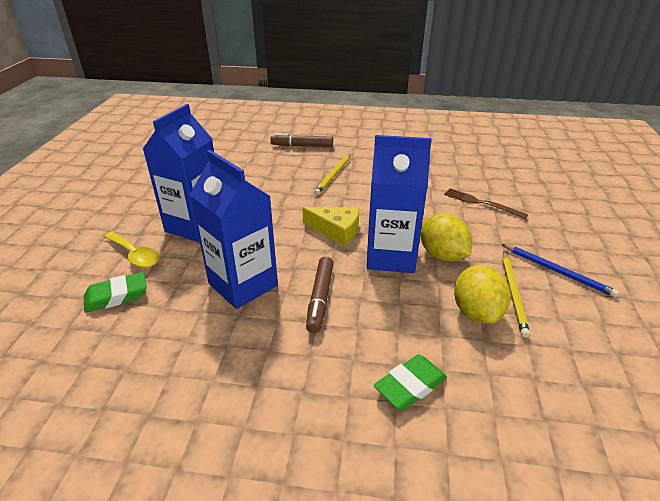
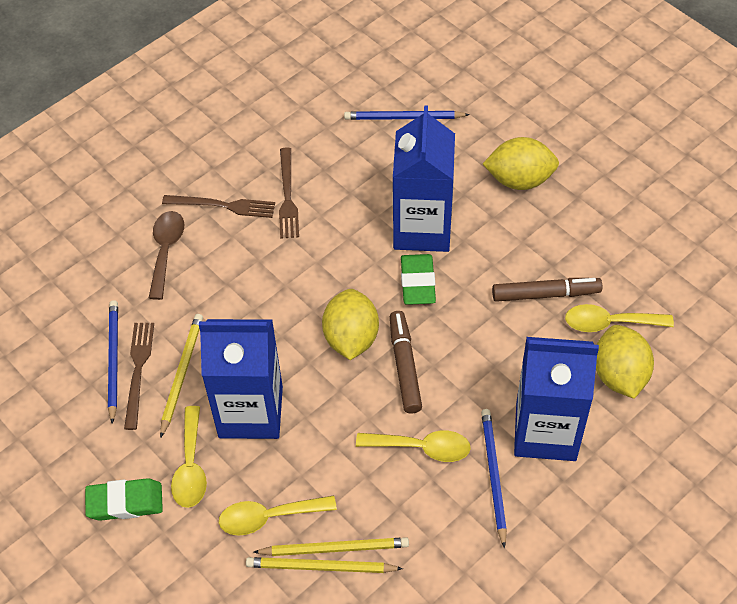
blue pencil: 1 -> 3
brown fork: 1 -> 3
brown spoon: 0 -> 1
yellow cheese: 1 -> 0
yellow lemon: 2 -> 3
yellow pencil: 2 -> 3
yellow spoon: 1 -> 4

